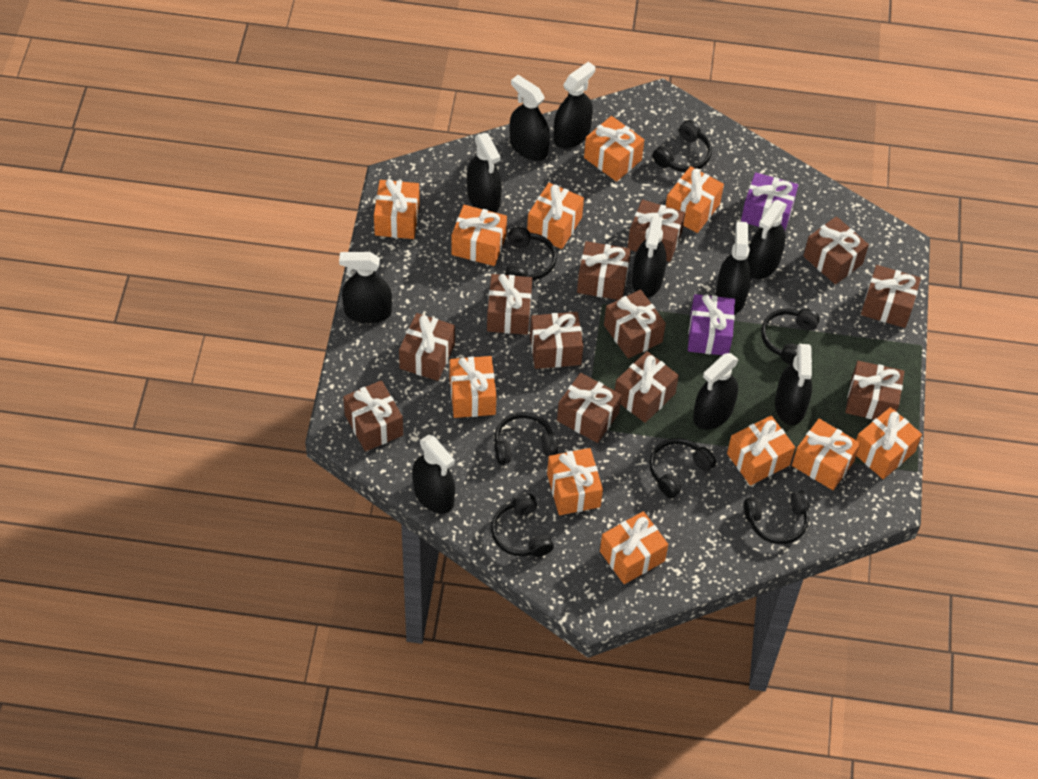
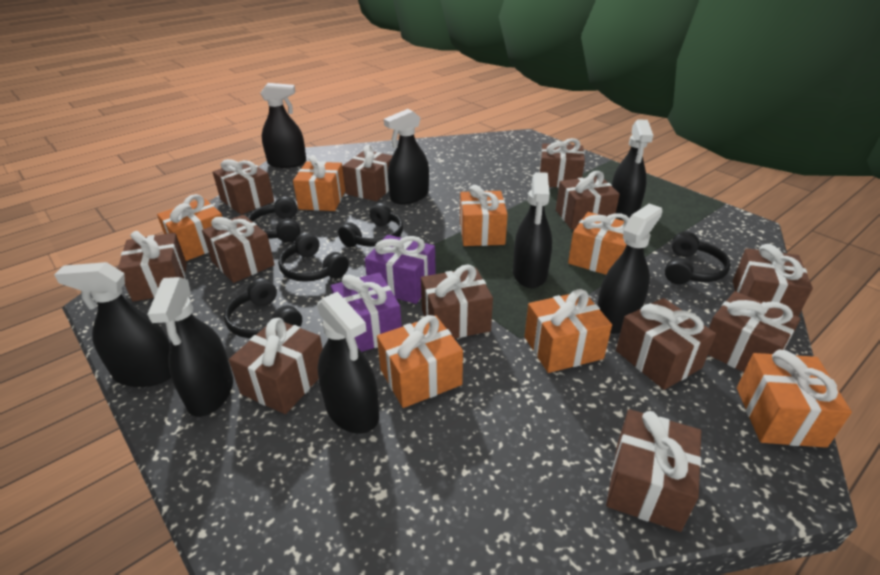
black headphones: 7 -> 5
black spray bottle: 10 -> 8
orange gift: 11 -> 7

